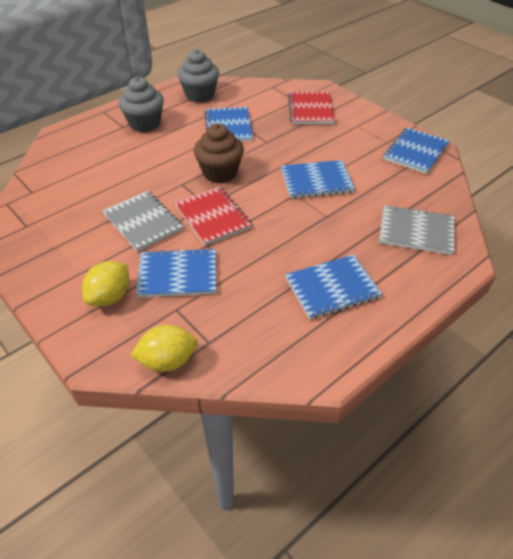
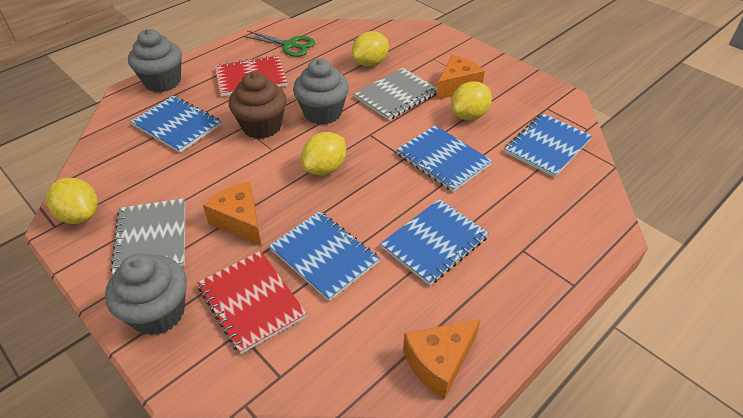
green scissors: 0 -> 1
grey cupcake: 2 -> 3
orange cheese: 0 -> 3
yellow lemon: 2 -> 4

